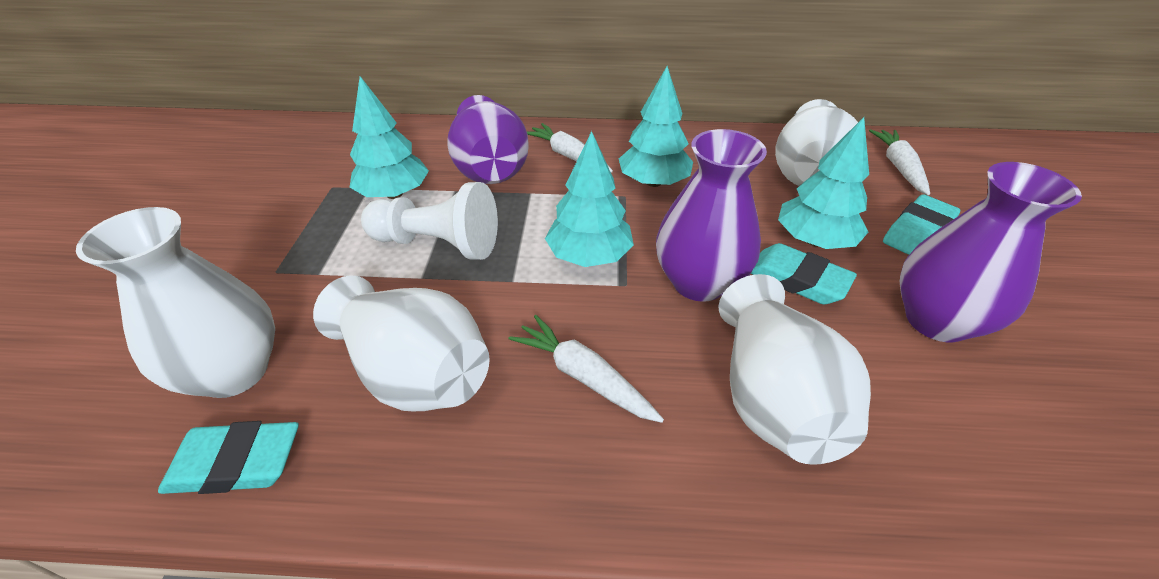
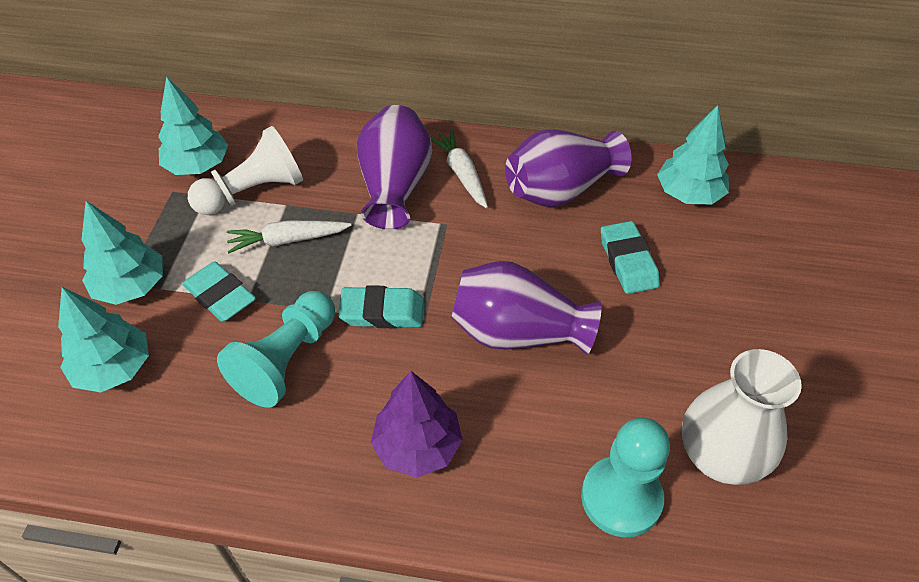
purple tree: 0 -> 1
turquoise pawn: 0 -> 2
white carrot: 3 -> 2
white vase: 4 -> 1

